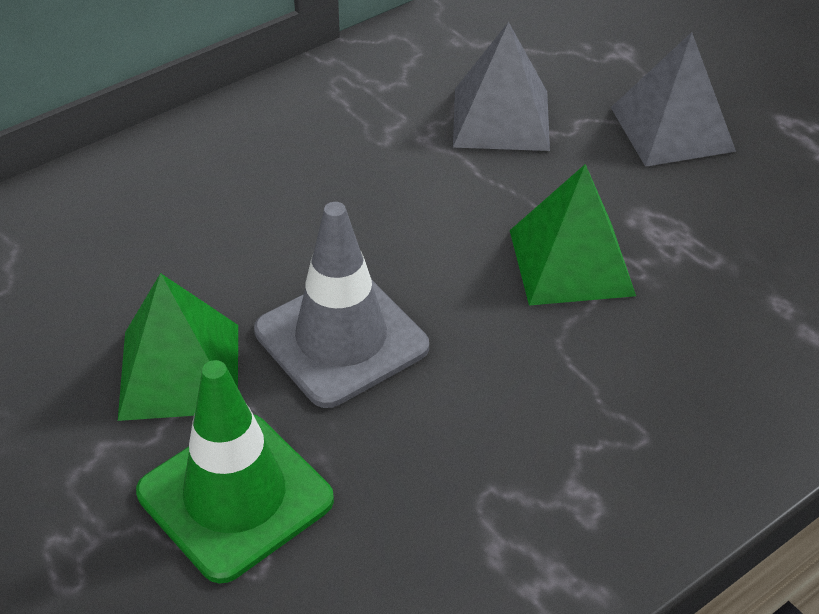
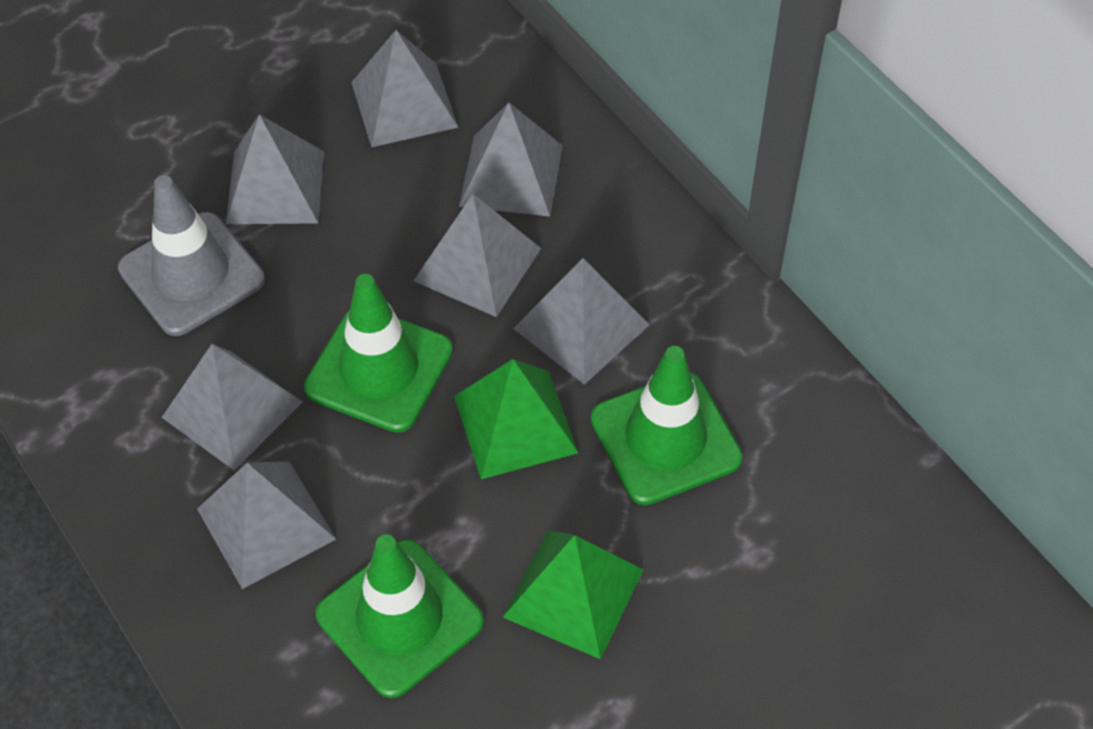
green traffic cone: 1 -> 3
grey pyramid: 2 -> 7

